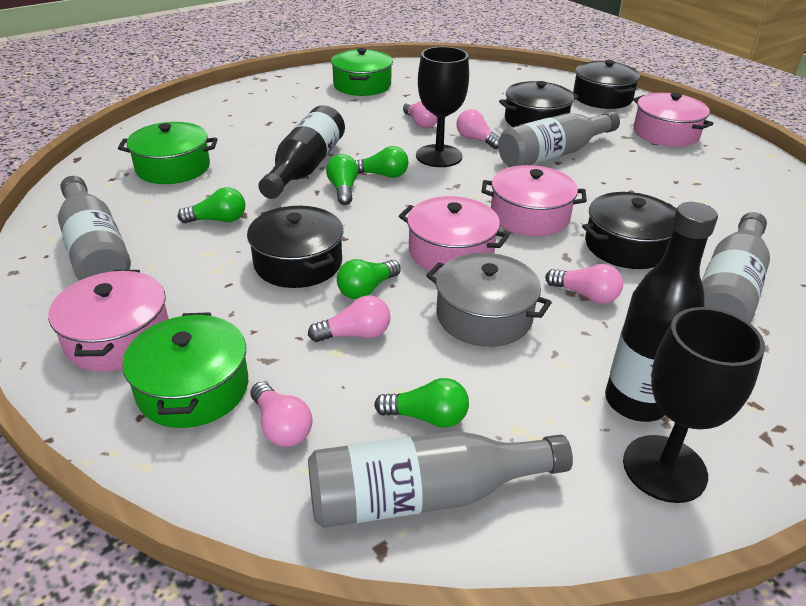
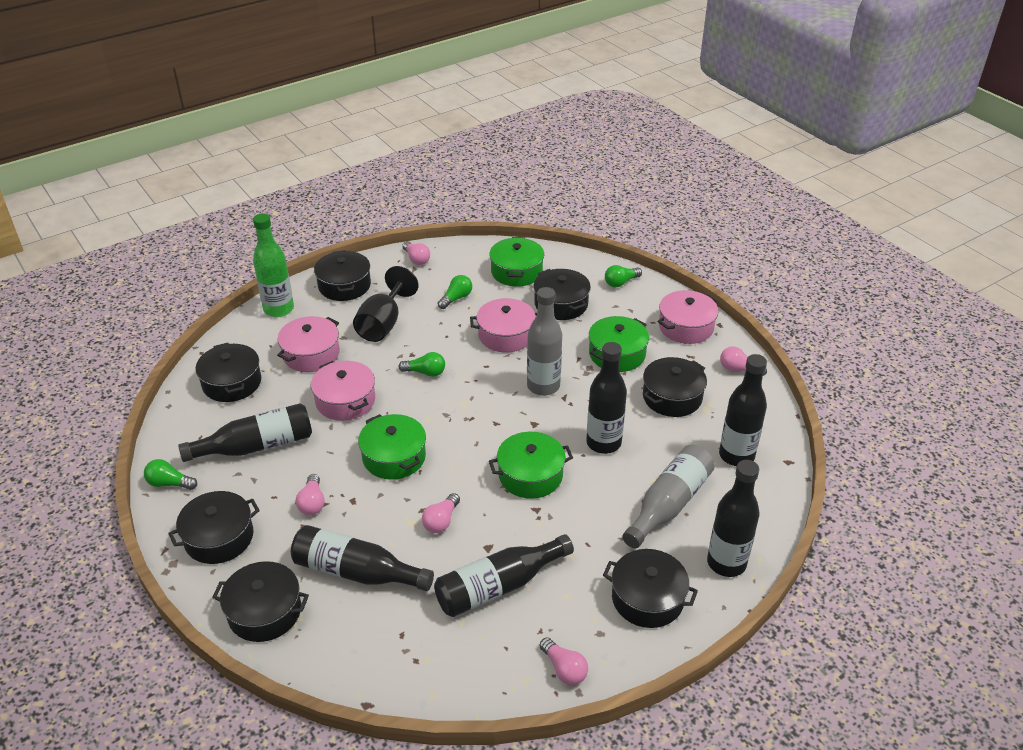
black bottle: 2 -> 6
black goblet: 2 -> 1
black pot: 4 -> 7
green bottle: 0 -> 1
green light bulb: 5 -> 4
green pot: 3 -> 4
grey bottle: 4 -> 2
grey pot: 1 -> 0

